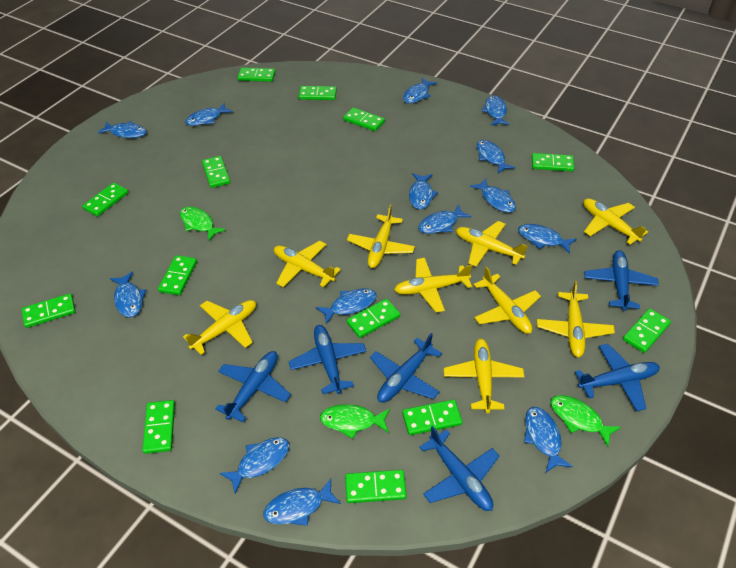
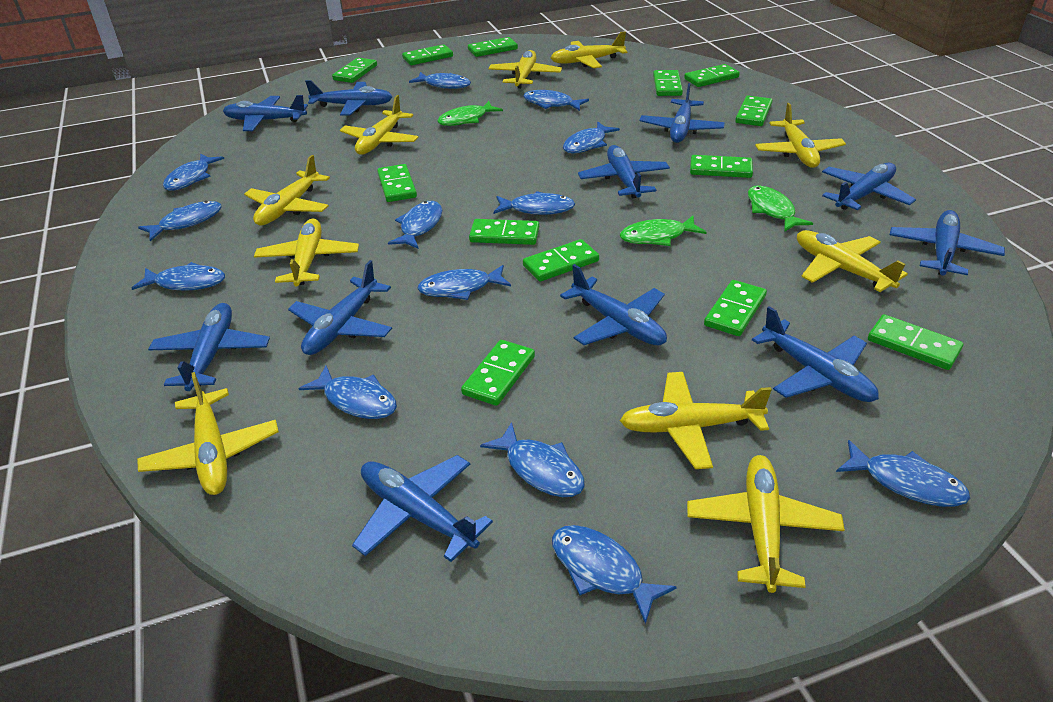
blue fish: 14 -> 13
blue plane: 6 -> 11
yellow plane: 9 -> 10

